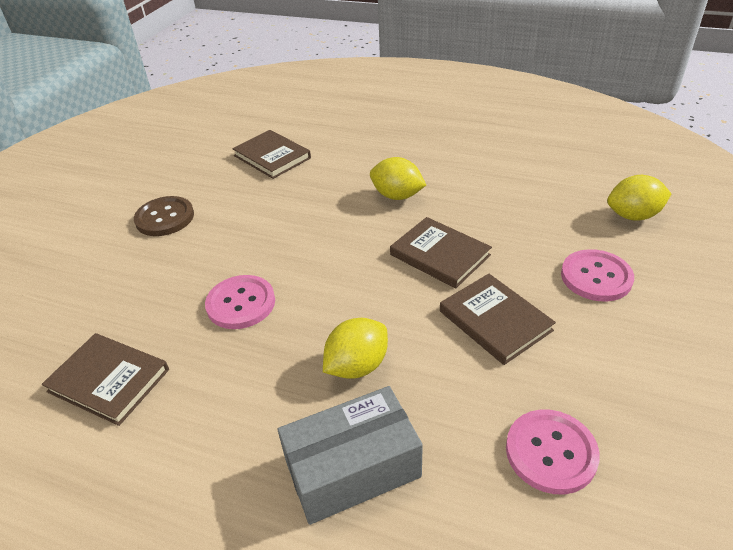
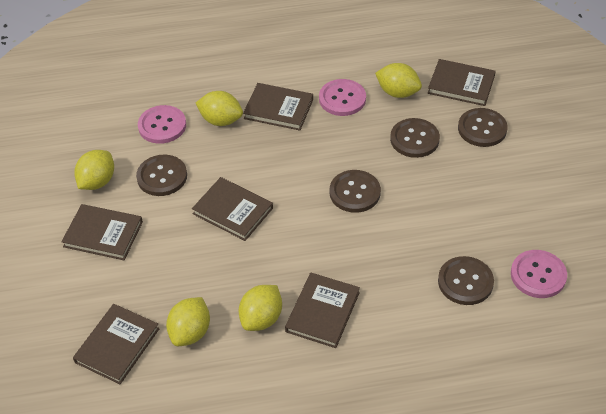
brown book: 4 -> 6
brown button: 1 -> 5
grey box: 1 -> 0
yellow lemon: 3 -> 5

